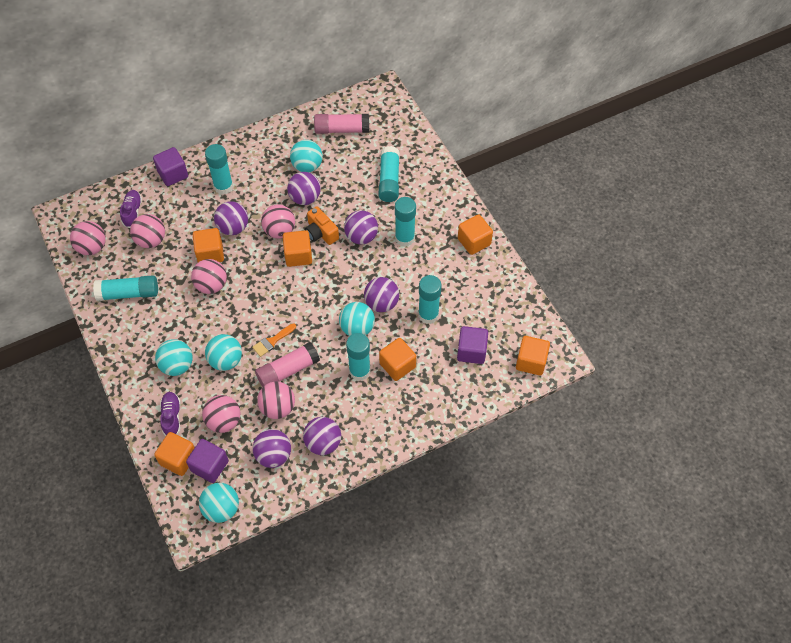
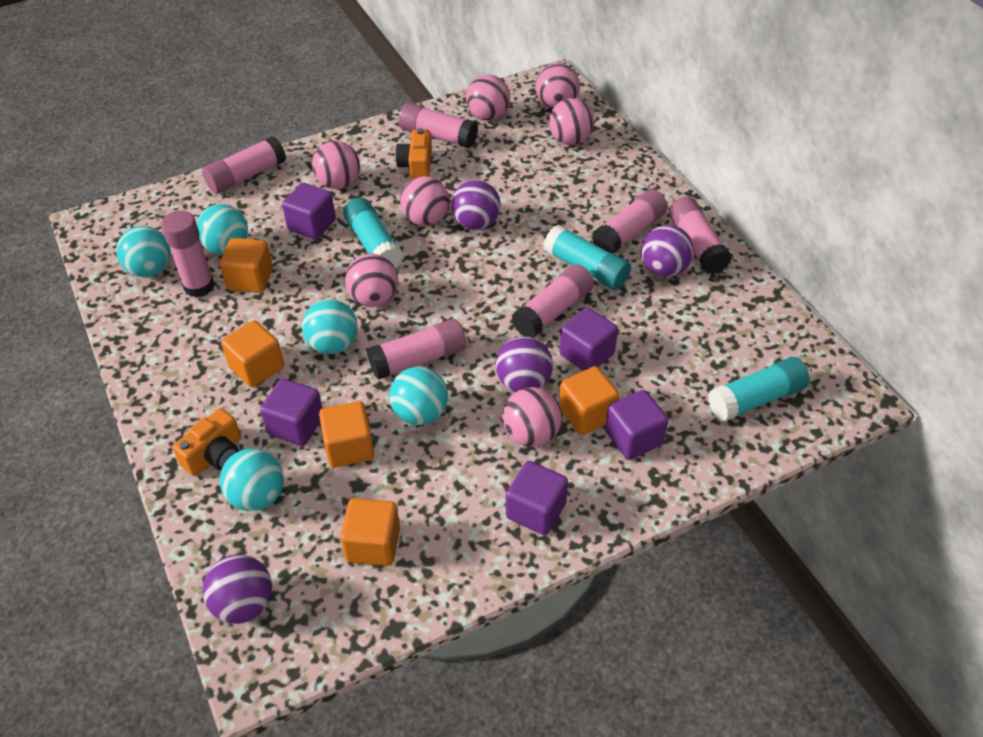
orange brush: 1 -> 0
orange camera: 1 -> 2
orange cube: 6 -> 5
pink ball: 6 -> 7
pink glue stick: 2 -> 7
purple ball: 6 -> 4
purple cube: 3 -> 5
purple shoe: 2 -> 0
turquoise glue stick: 6 -> 3

